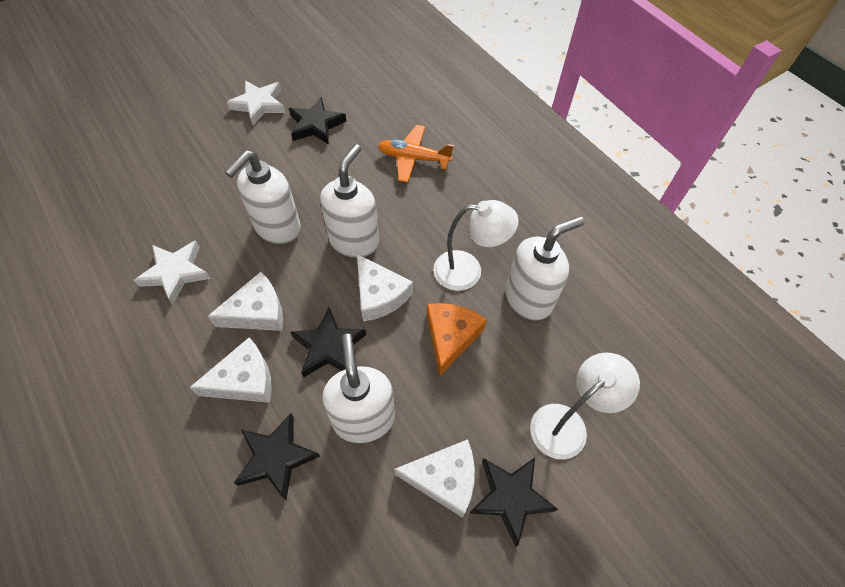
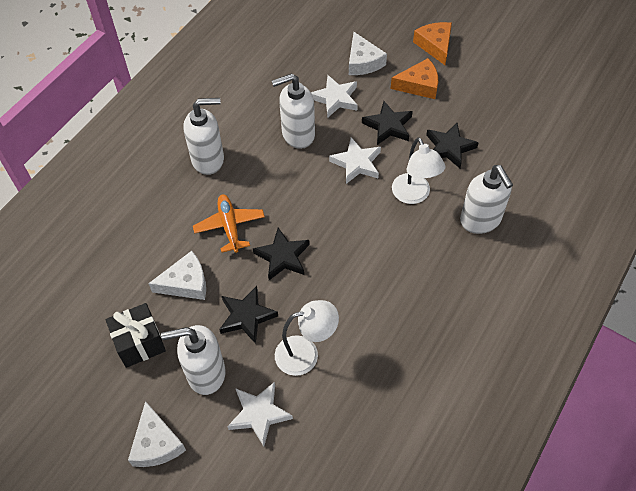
black gift: 0 -> 1
orange cheese: 1 -> 2
white cheese: 4 -> 3
white star: 2 -> 3

